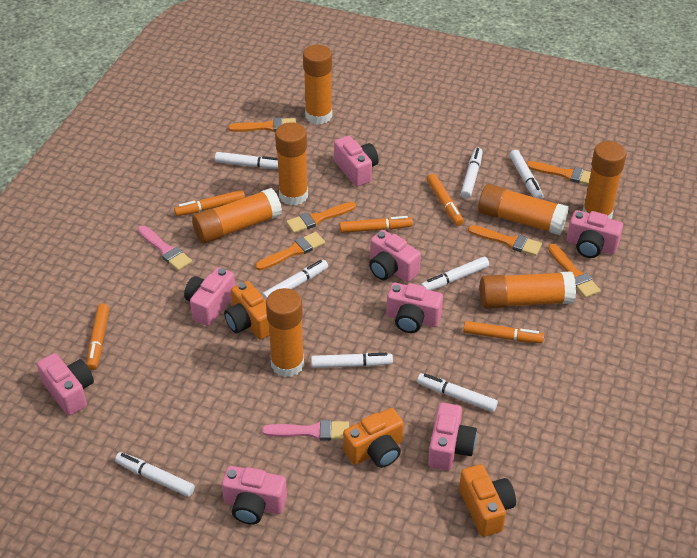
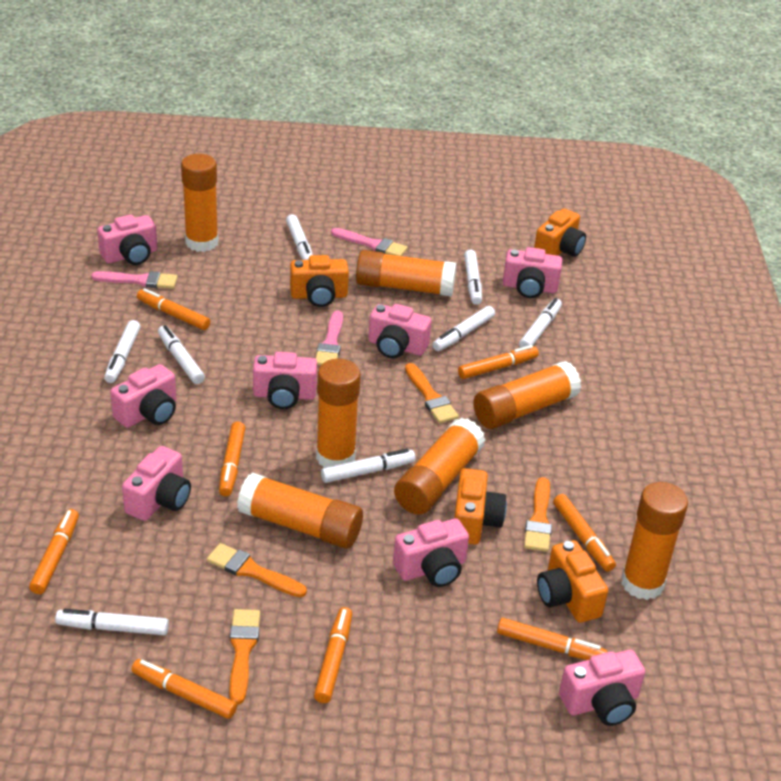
orange brush: 6 -> 4
orange camera: 3 -> 4
orange marker: 5 -> 8
pink brush: 2 -> 3

